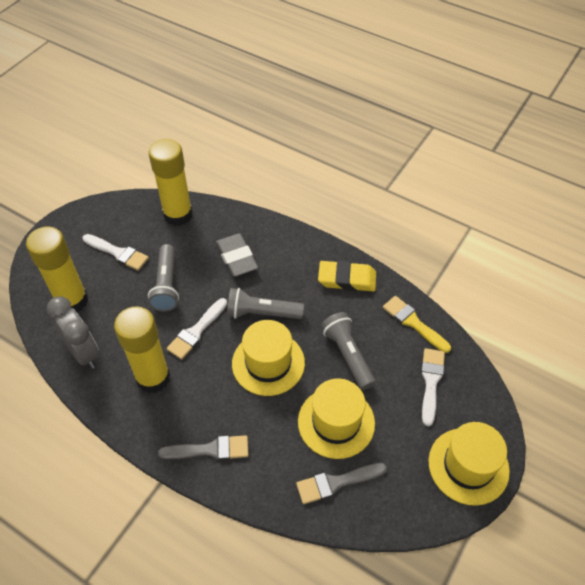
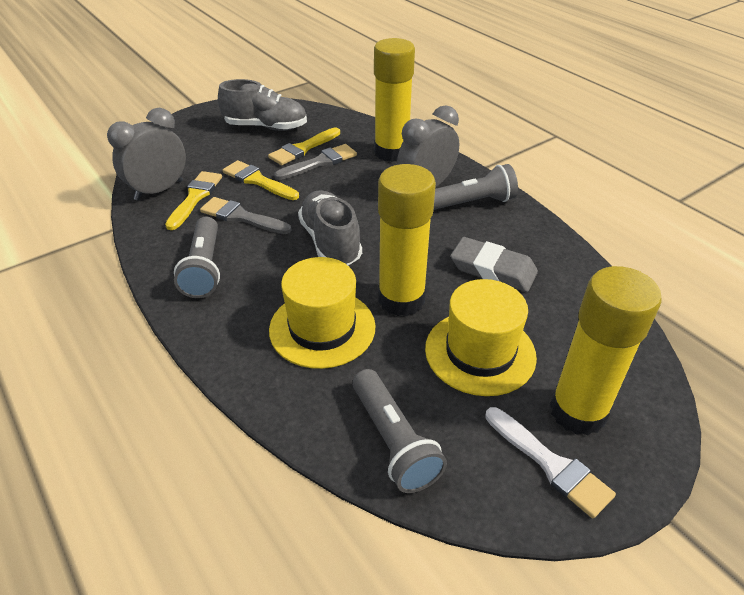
grey clock: 1 -> 2
grey shoe: 0 -> 2
white brush: 3 -> 1
yellow brush: 1 -> 3
yellow eraser: 1 -> 0
yellow hat: 3 -> 2

